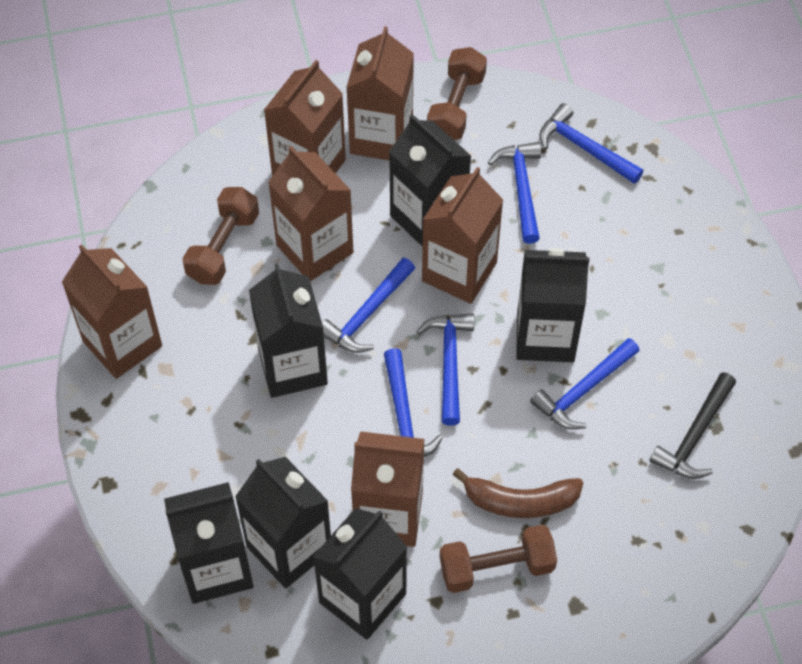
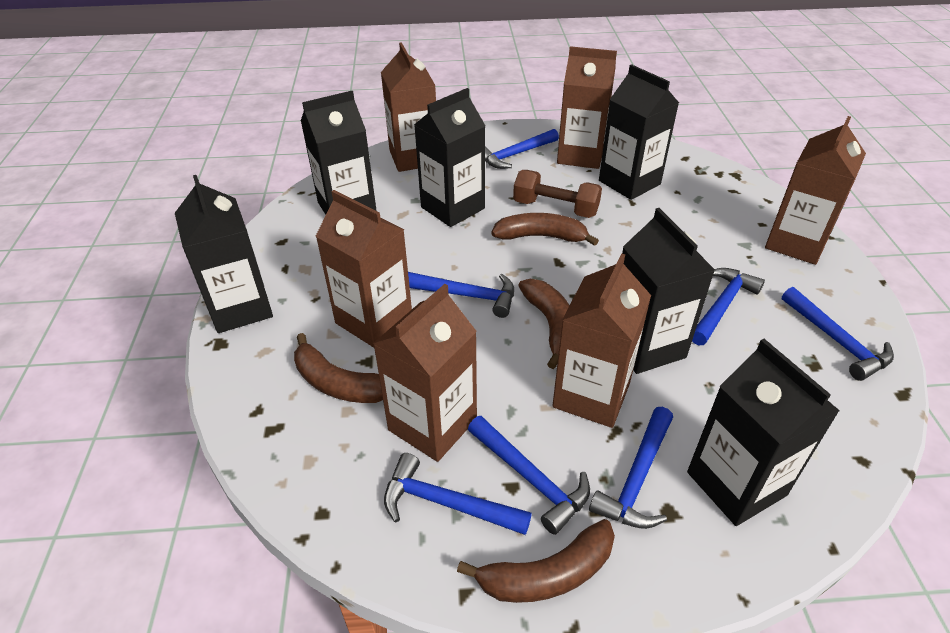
black hammer: 1 -> 0
blue hammer: 6 -> 7
brown banana: 1 -> 4
brown dumbbell: 3 -> 1

